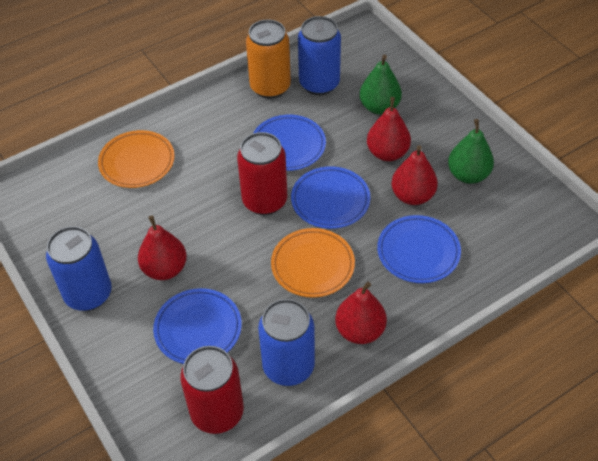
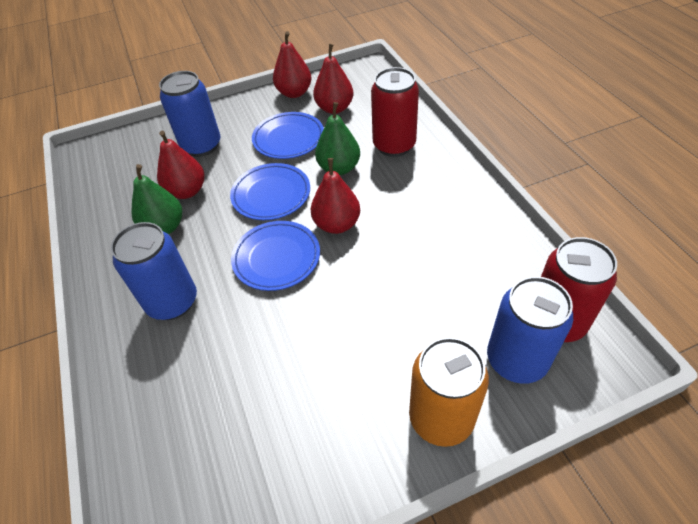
blue plate: 4 -> 3
orange plate: 2 -> 0

